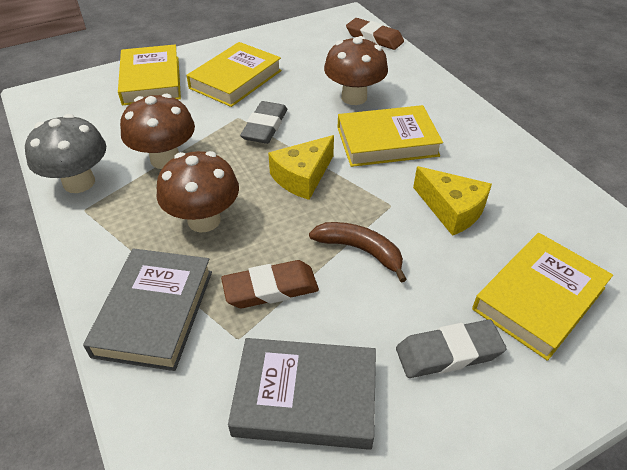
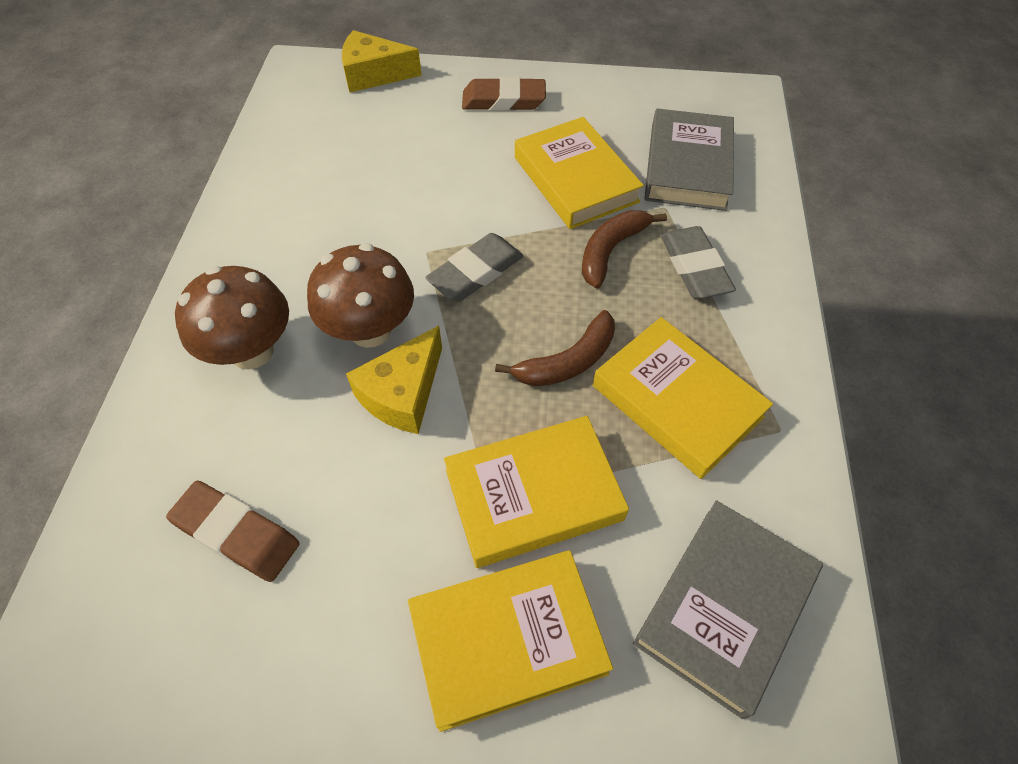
brown banana: 1 -> 2
brown mushroom: 3 -> 2
grey mushroom: 1 -> 0

